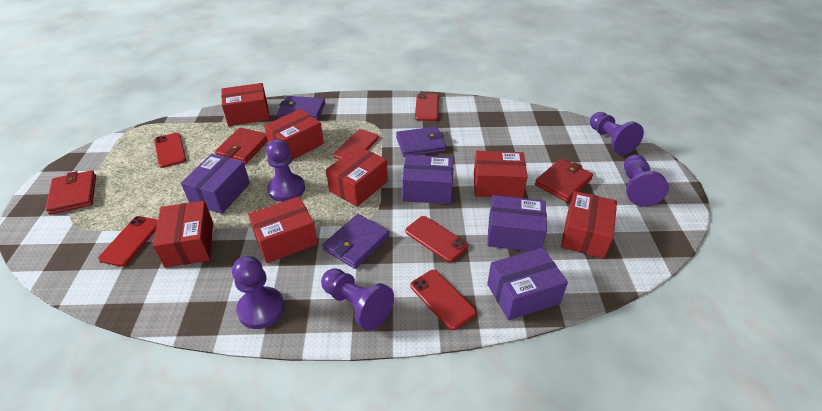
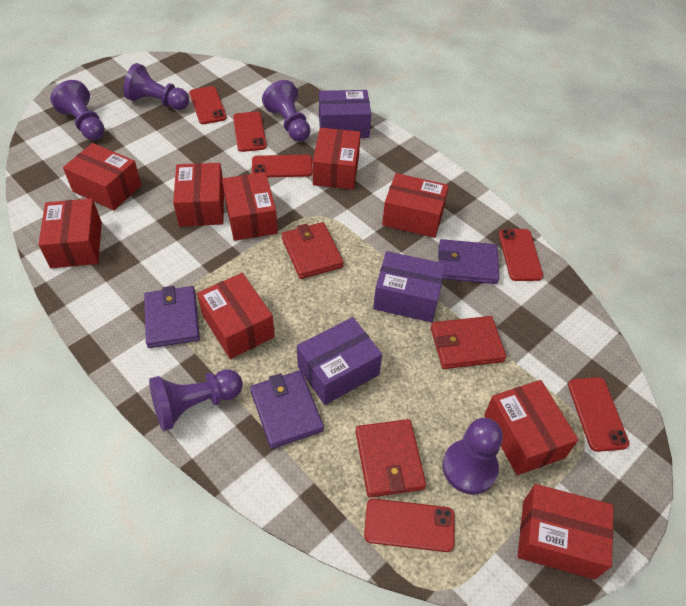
purple box: 4 -> 3
red box: 7 -> 9

